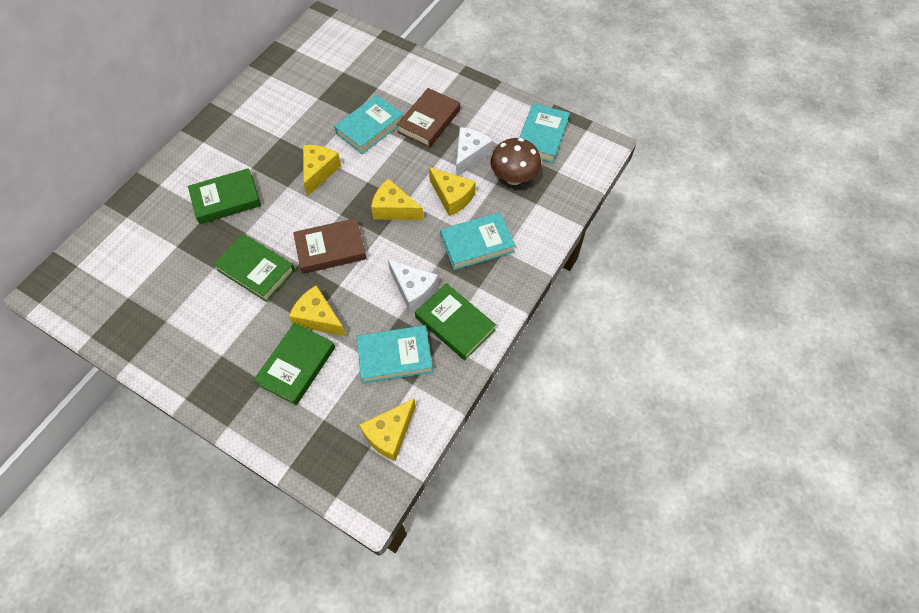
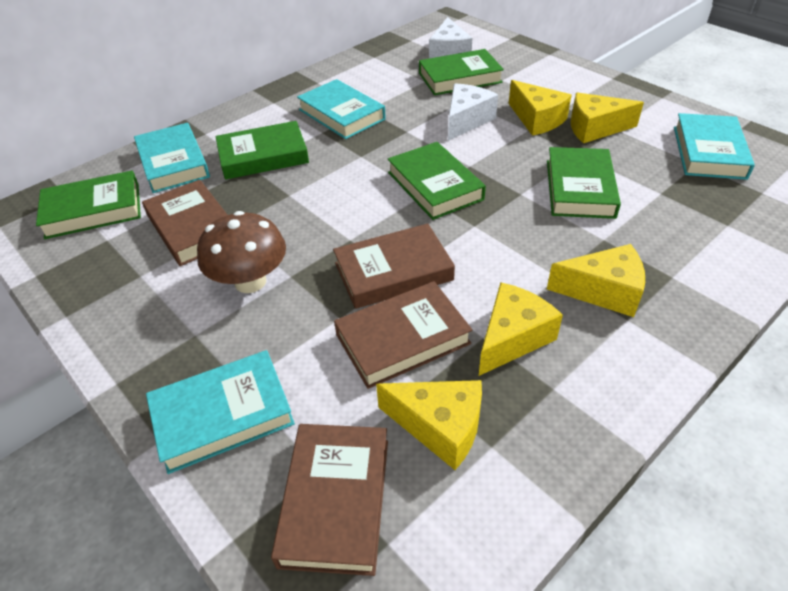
brown book: 2 -> 4
green book: 4 -> 5

